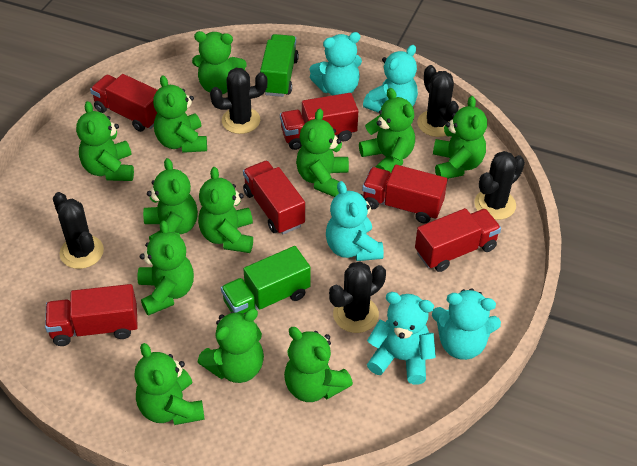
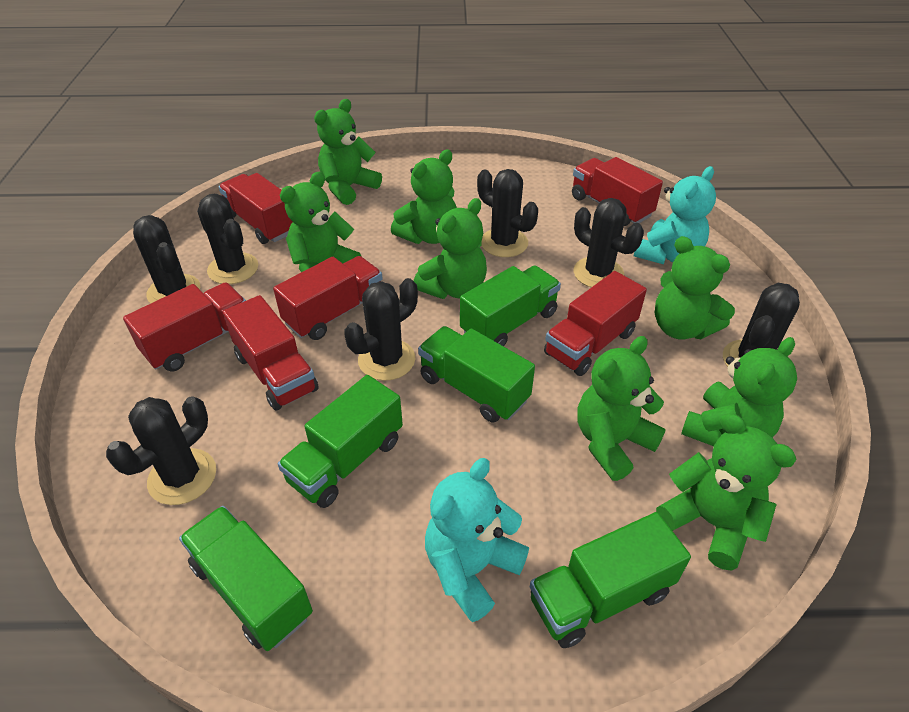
black cactus: 5 -> 7
green teddy bear: 12 -> 8
green truck: 2 -> 5
turquoise teddy bear: 5 -> 2

